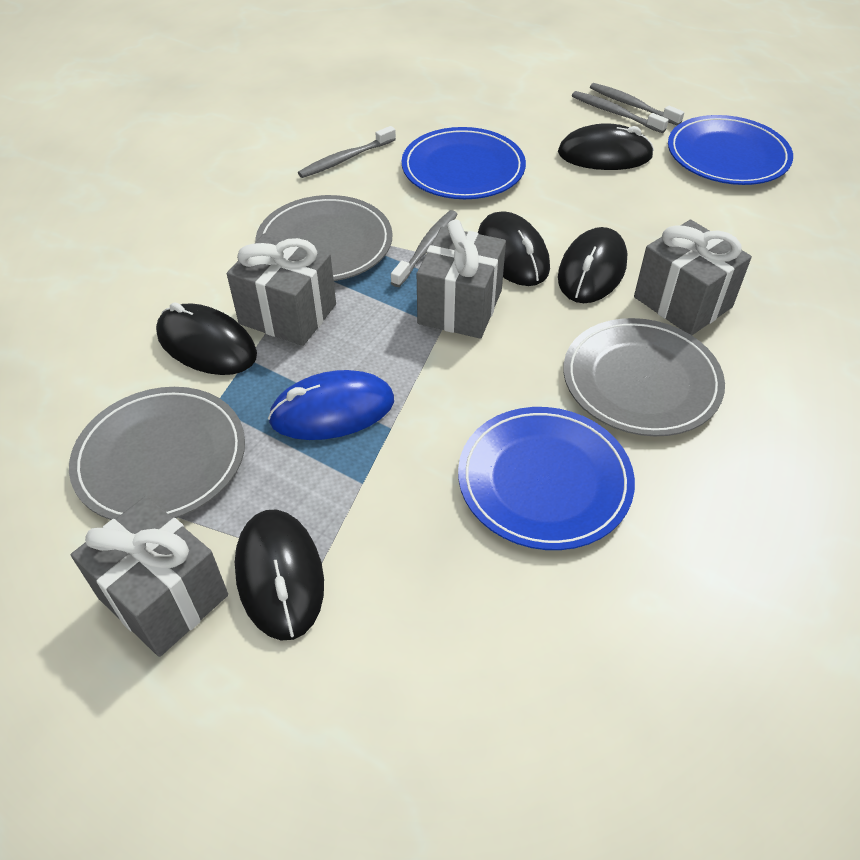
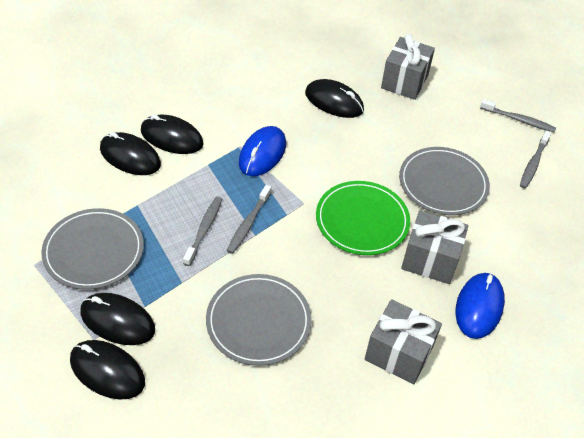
blue mouse: 1 -> 2
blue plate: 3 -> 0
green plate: 0 -> 1
grey gift: 4 -> 3

